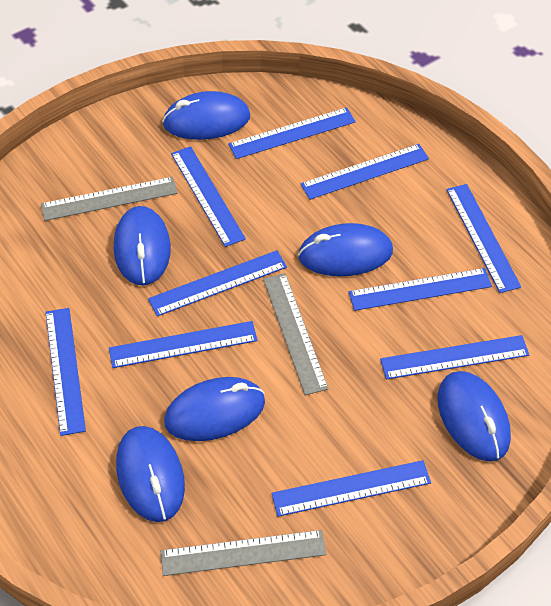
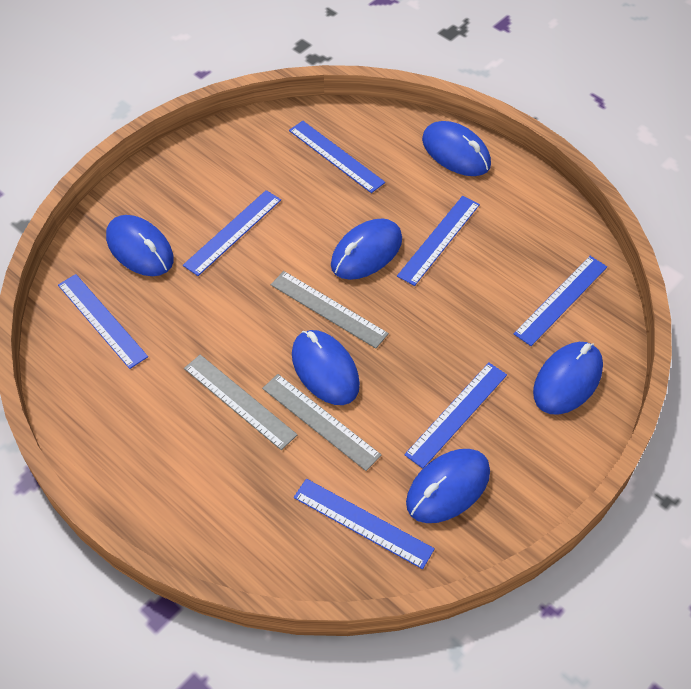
blue ruler: 10 -> 7

